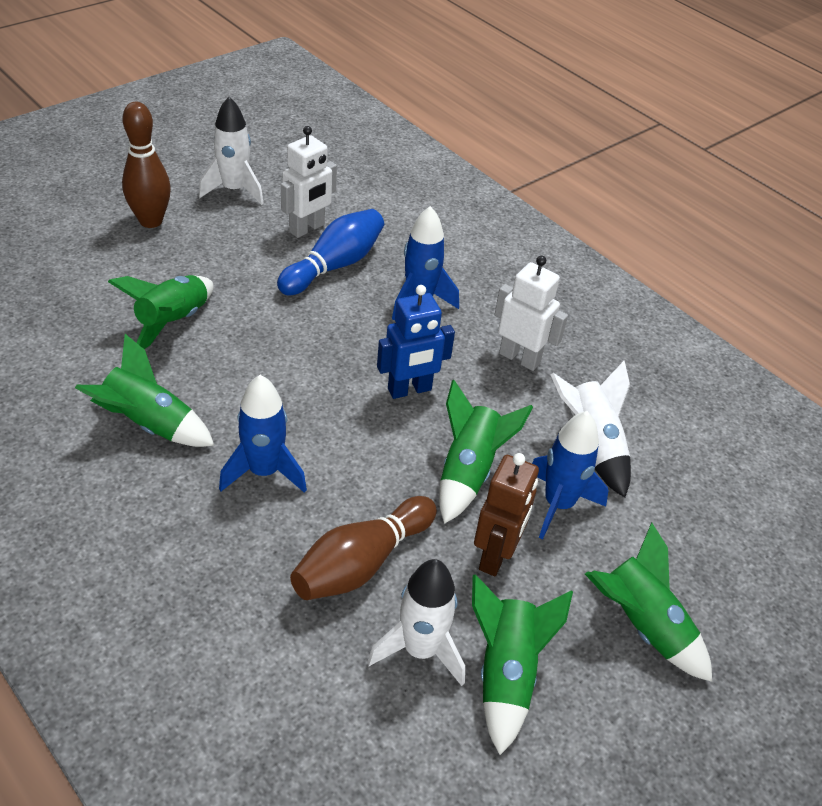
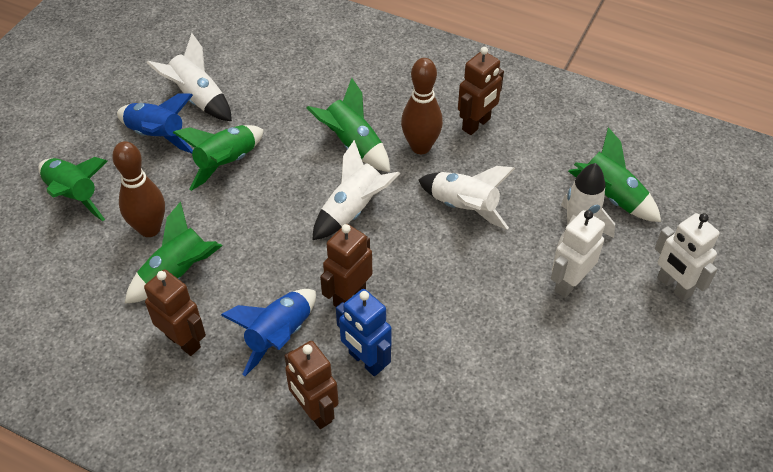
blue bowling pin: 1 -> 0
blue rocket: 3 -> 2
brown robot: 1 -> 4
white rocket: 3 -> 4

